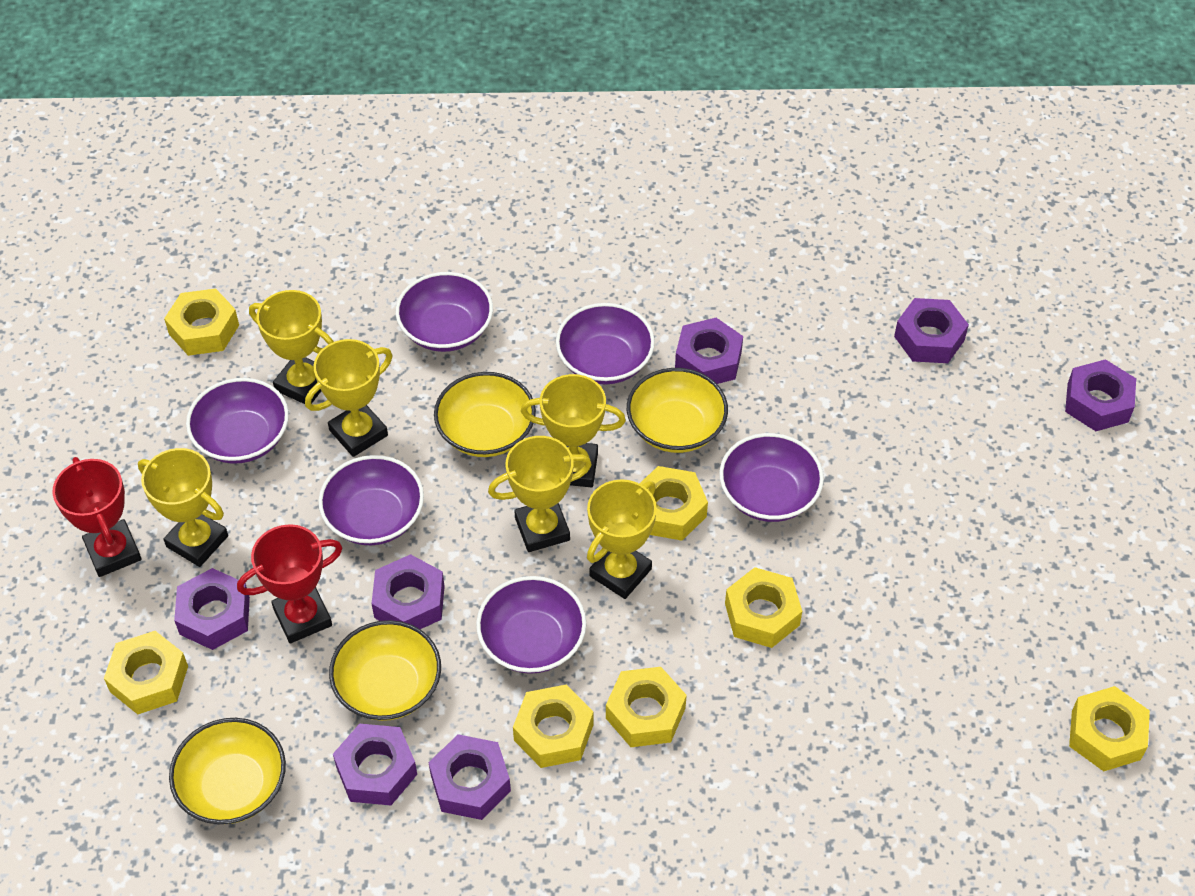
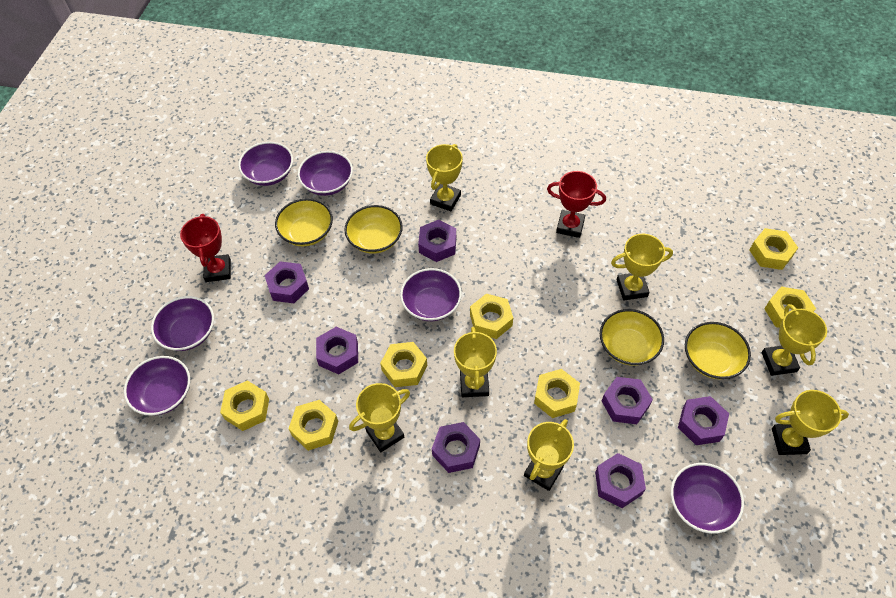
yellow trophy: 6 -> 7

